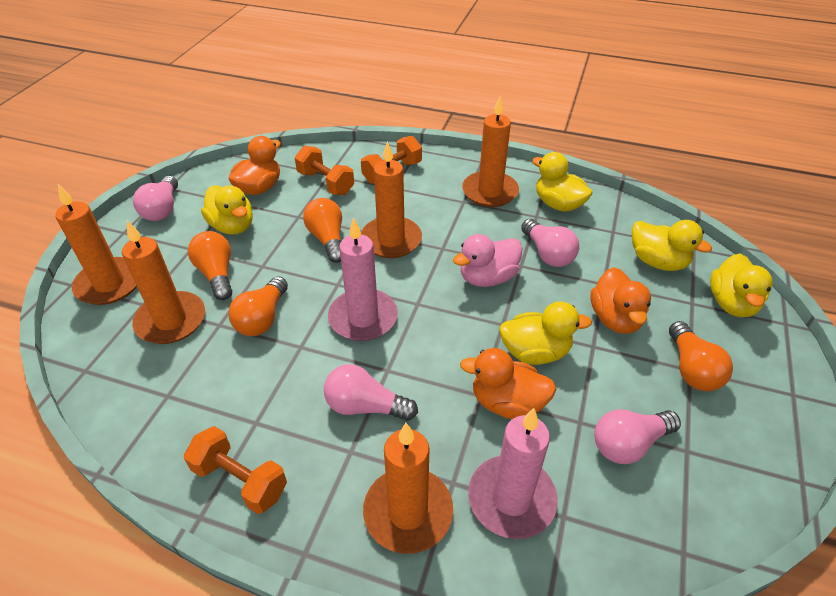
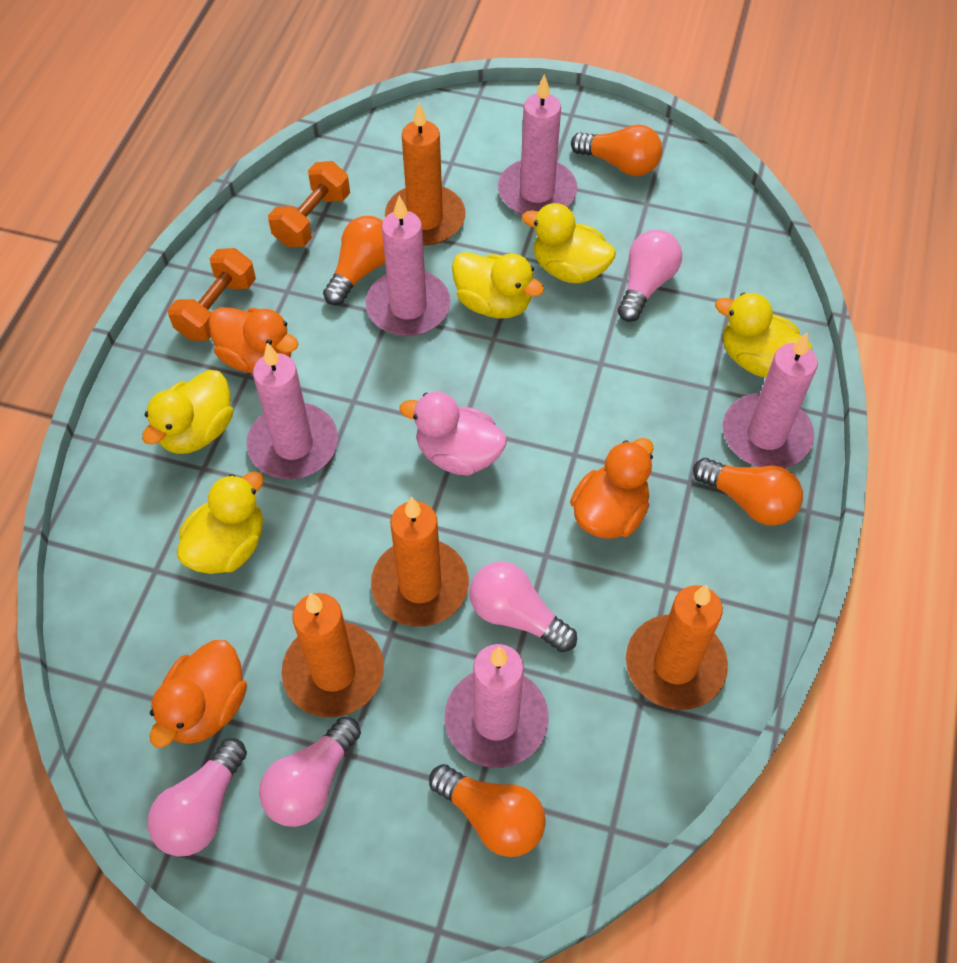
orange candle: 5 -> 4
orange dumbbell: 3 -> 2
pink candle: 2 -> 5

